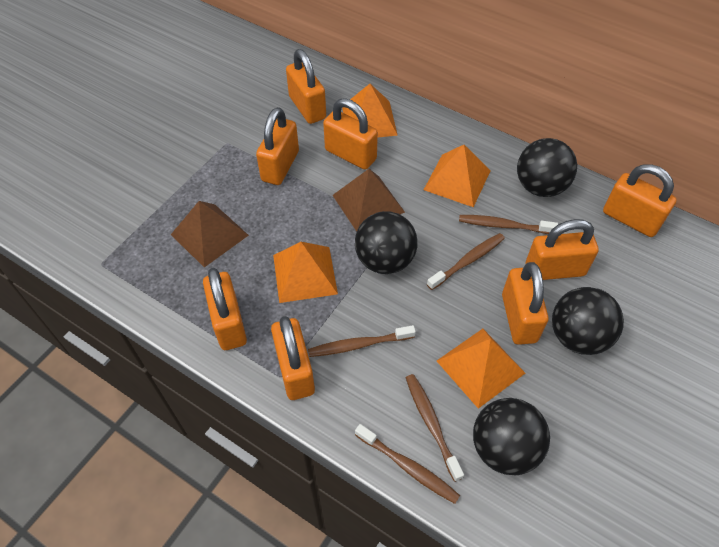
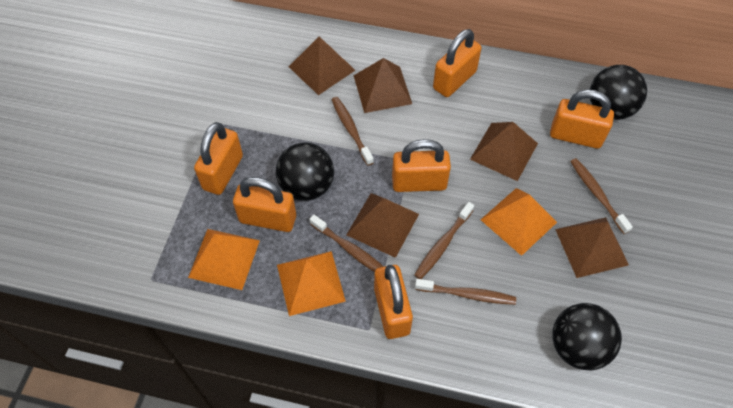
black ball: 4 -> 3
brown pyramid: 2 -> 5
orange padlock: 8 -> 6
orange pyramid: 4 -> 3

